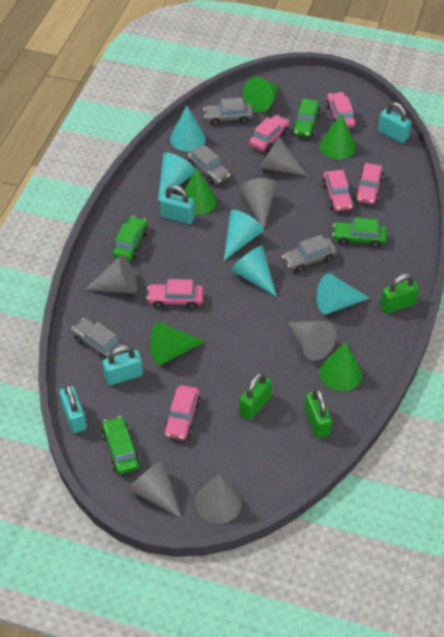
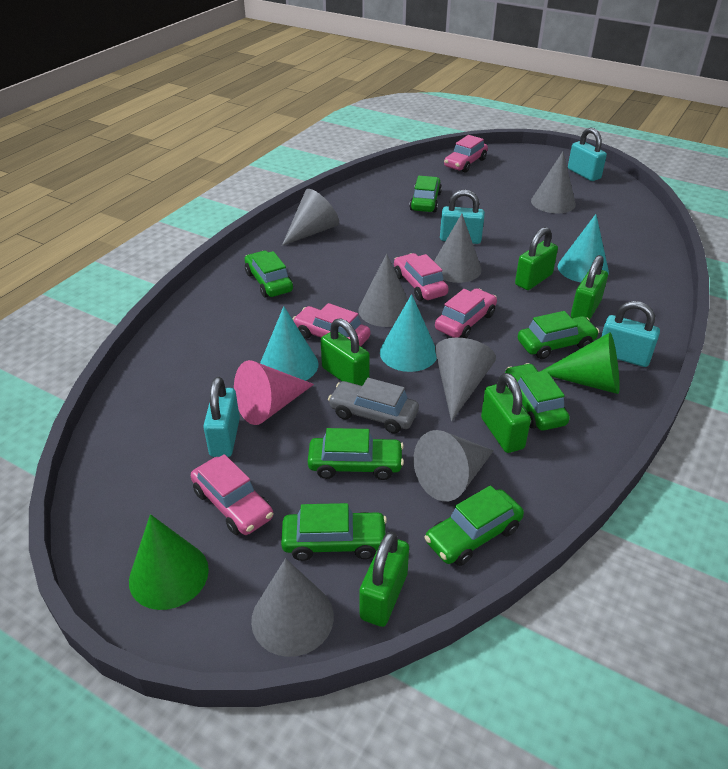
green car: 4 -> 7
green cone: 5 -> 2
green padlock: 3 -> 5
grey car: 4 -> 1
grey cone: 6 -> 7
pink car: 6 -> 5
pink cone: 0 -> 1
turquoise cone: 5 -> 3

